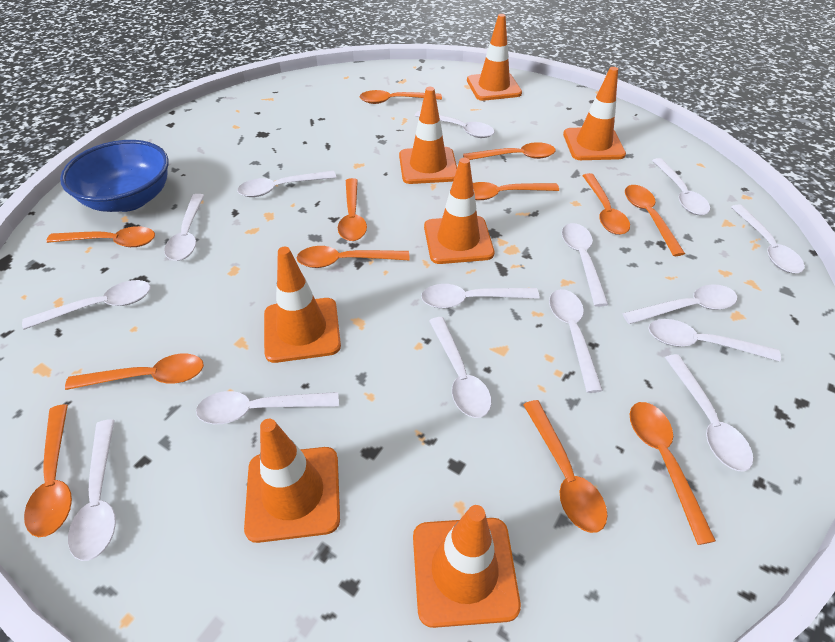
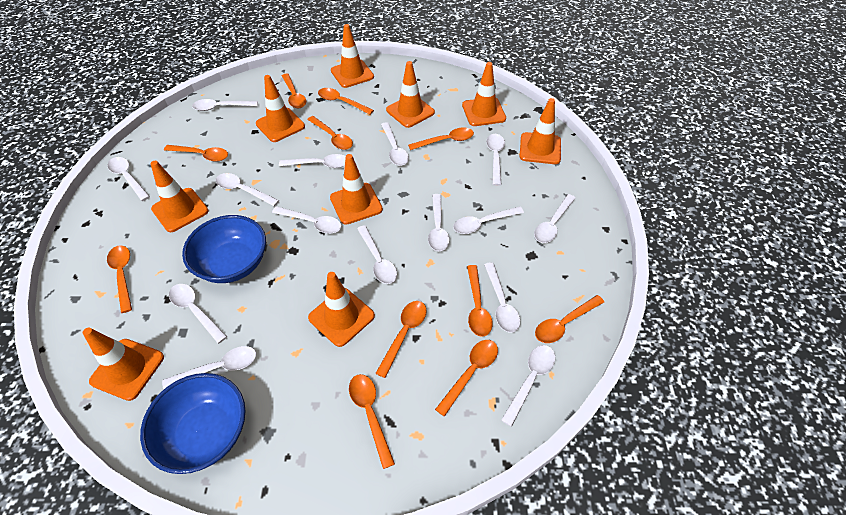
blue bowl: 1 -> 2
orange spoon: 12 -> 11
orange traffic cone: 7 -> 9

